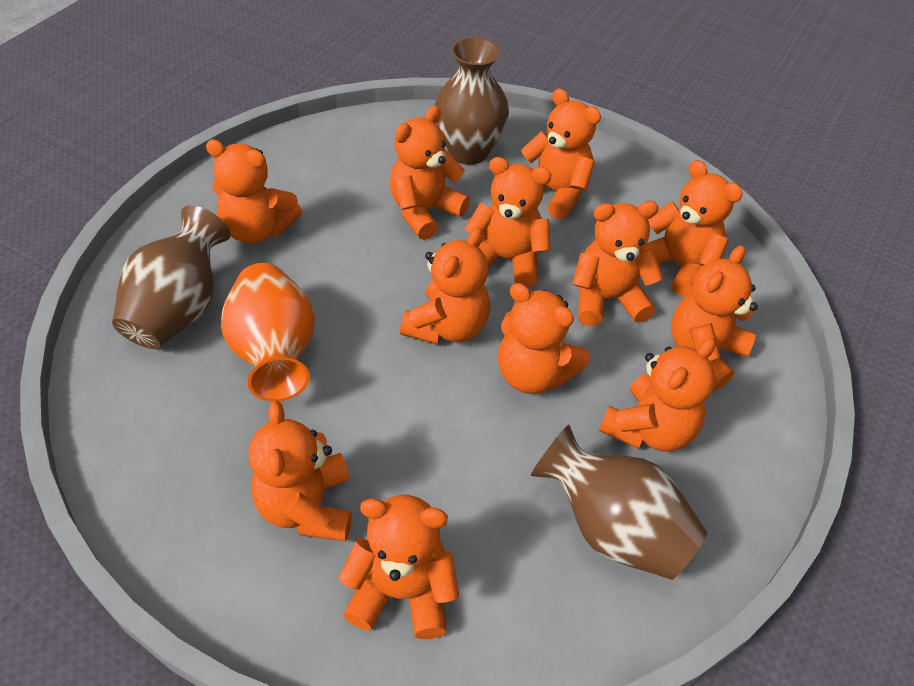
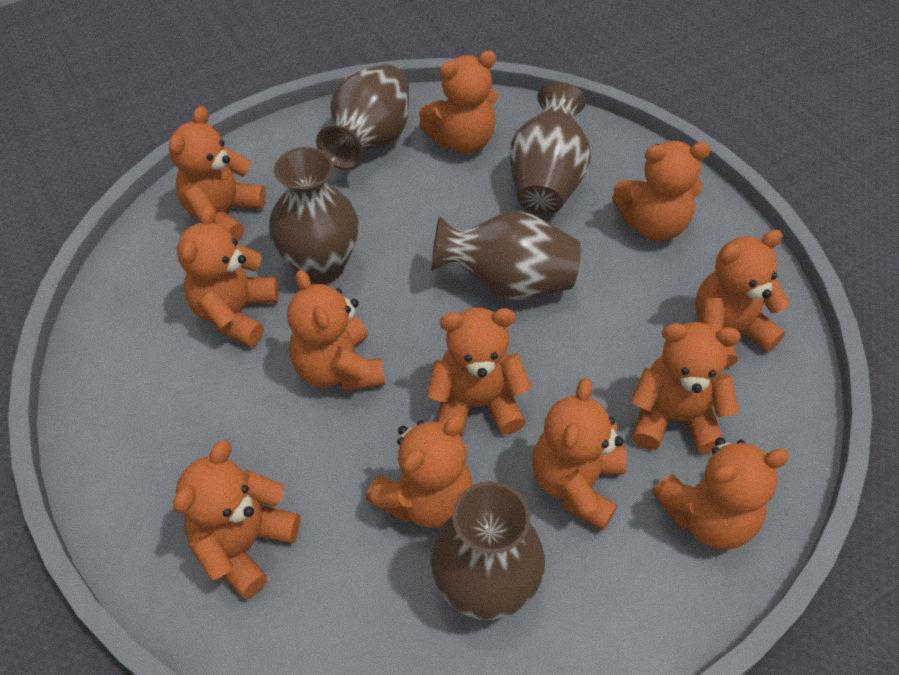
brown vase: 3 -> 5
orange vase: 1 -> 0

